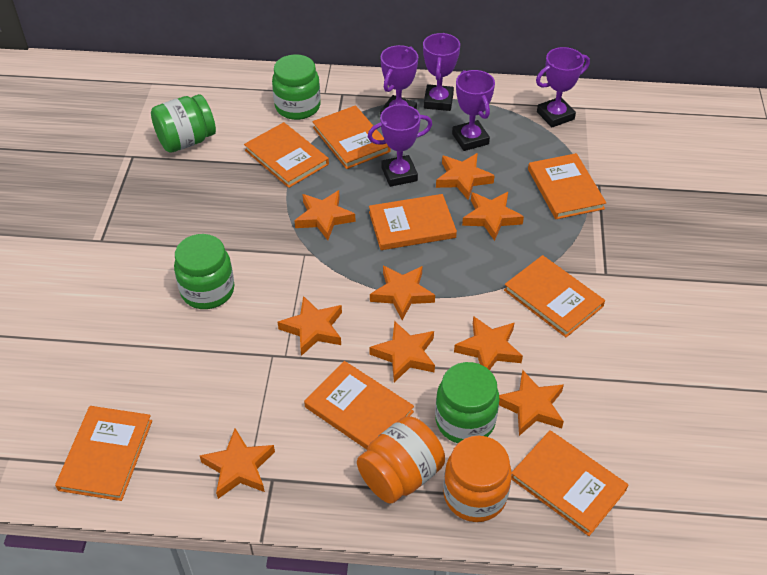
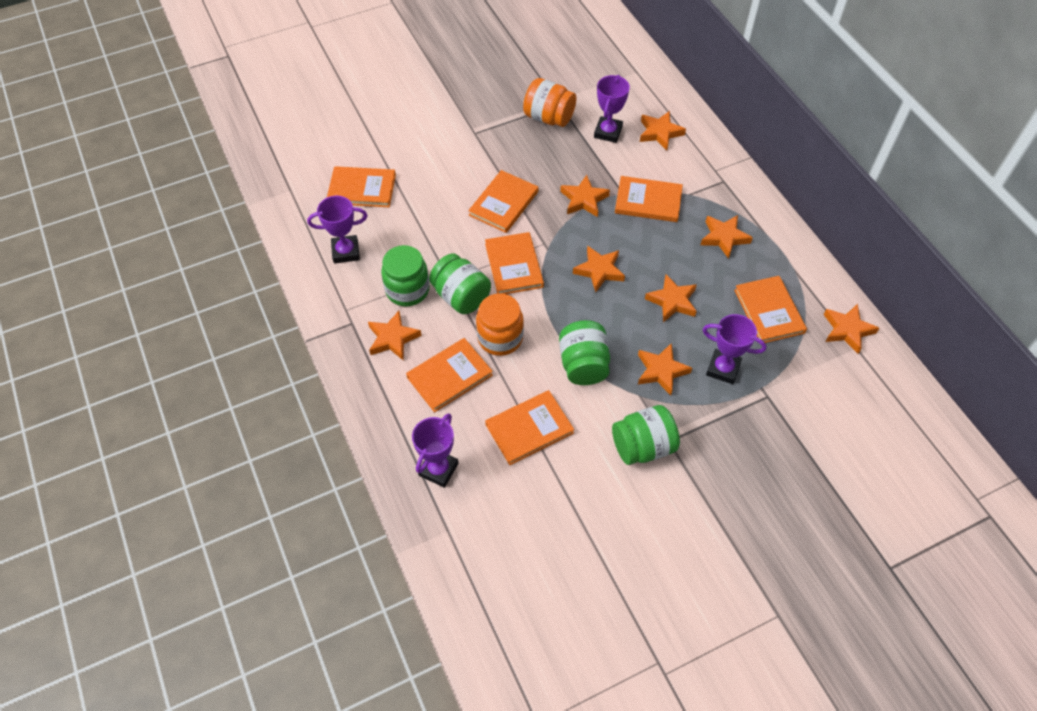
orange book: 8 -> 7
orange star: 9 -> 8
purple trophy: 5 -> 4

